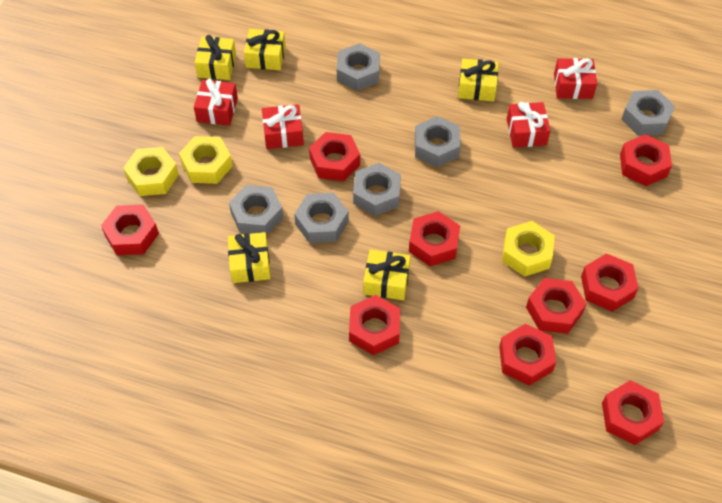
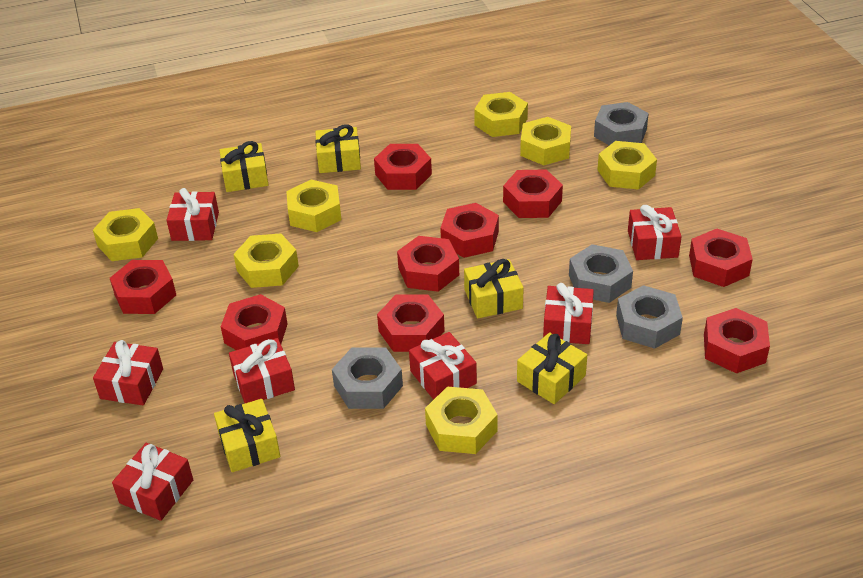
grey nut: 6 -> 4
red gift: 4 -> 7
yellow nut: 3 -> 7

